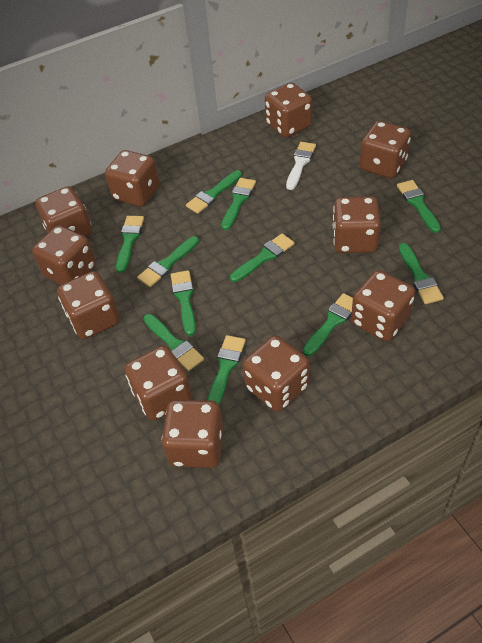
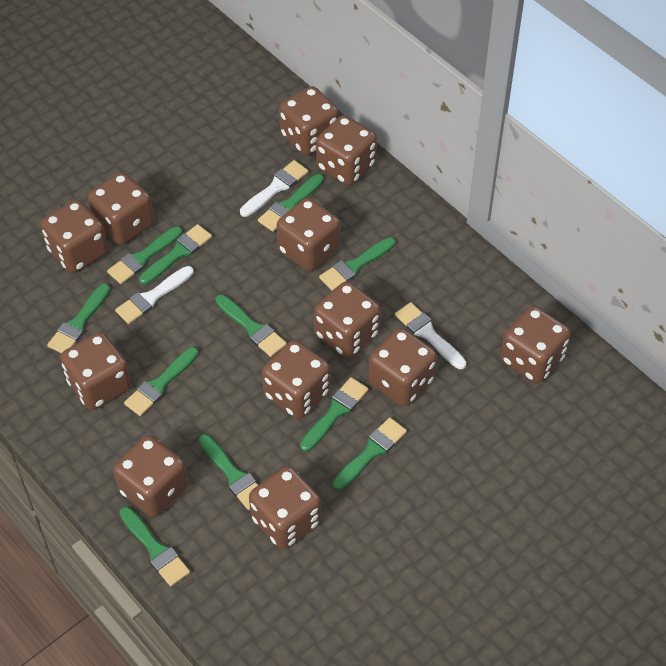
brown dice: 11 -> 12
white brush: 1 -> 3

